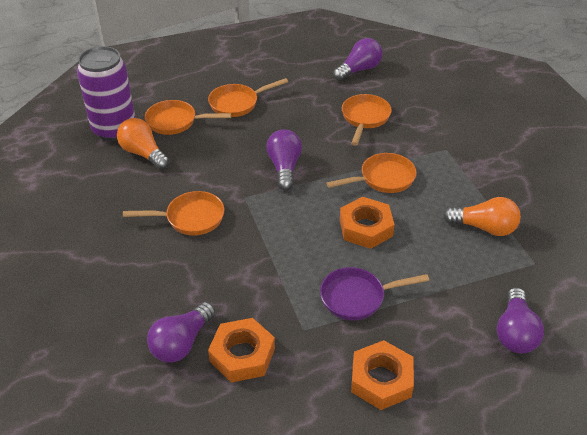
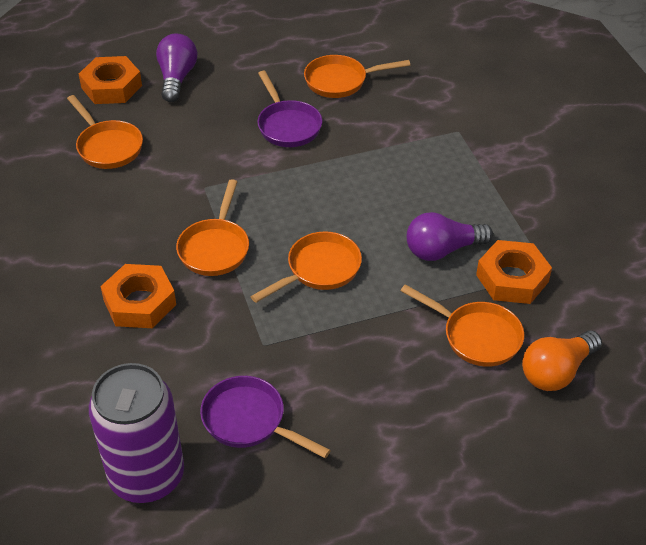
orange light bulb: 2 -> 1
purple light bulb: 4 -> 2
purple pan: 1 -> 2

